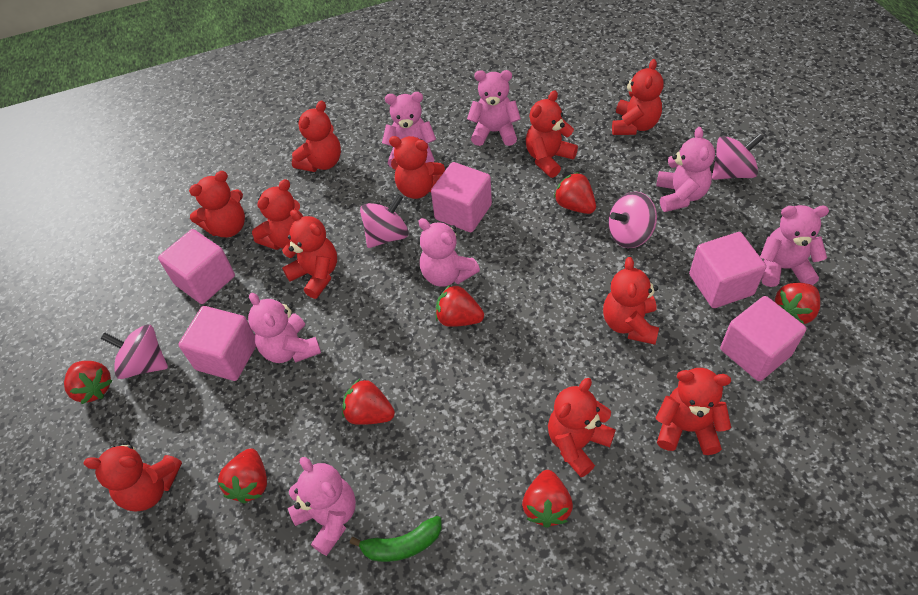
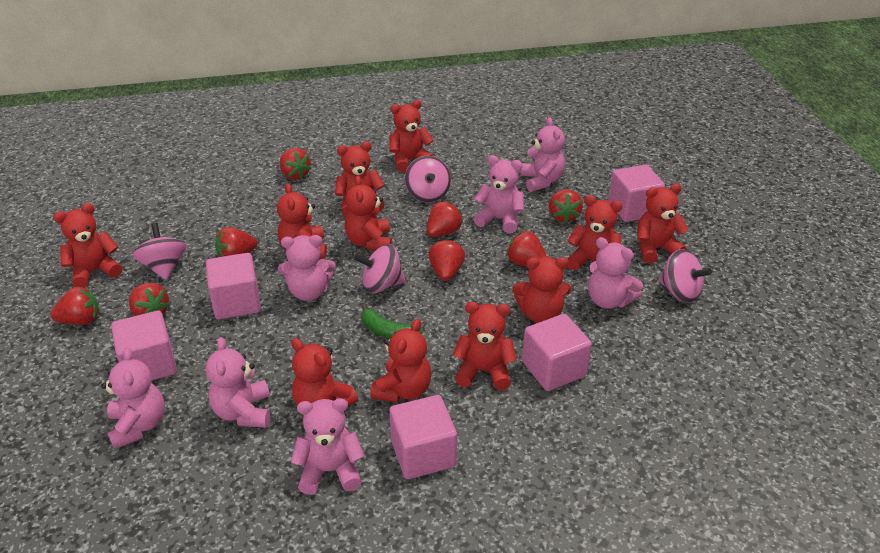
red strawberry: 7 -> 8

